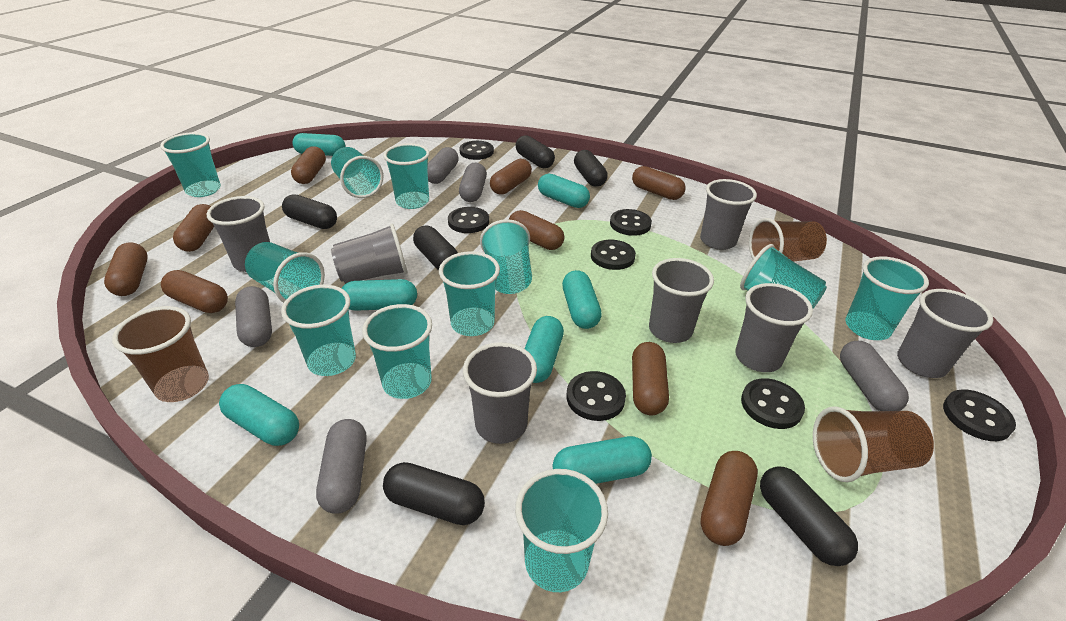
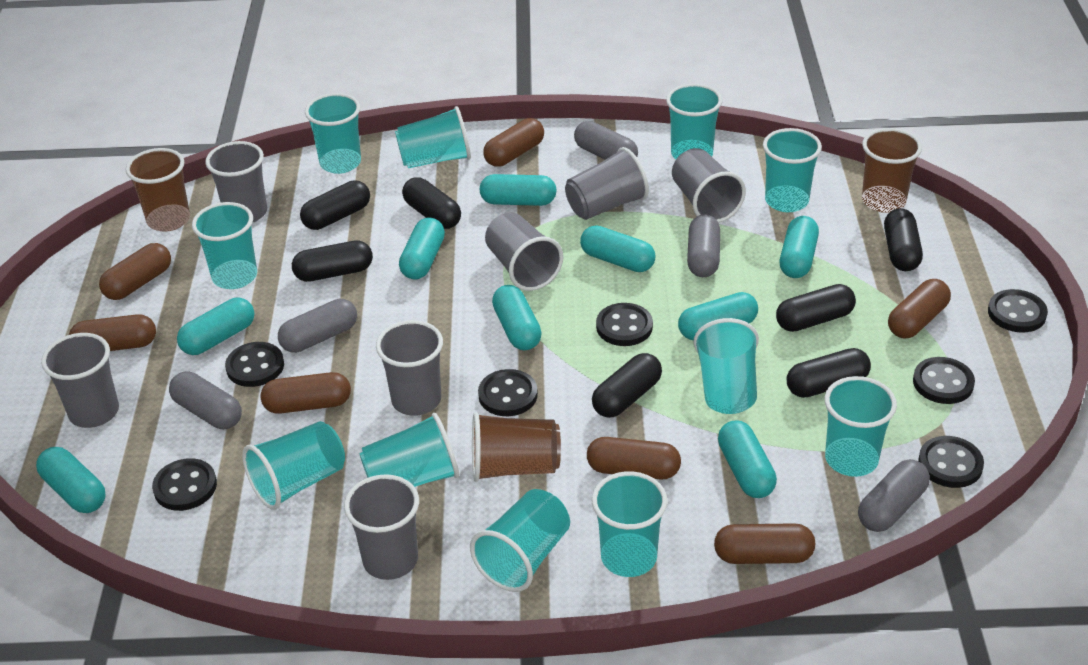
black capsule: 6 -> 7
brown capsule: 9 -> 7
turquoise capsule: 7 -> 9

